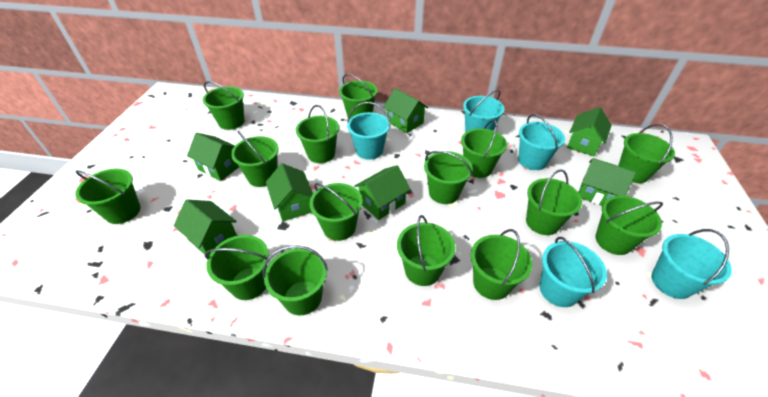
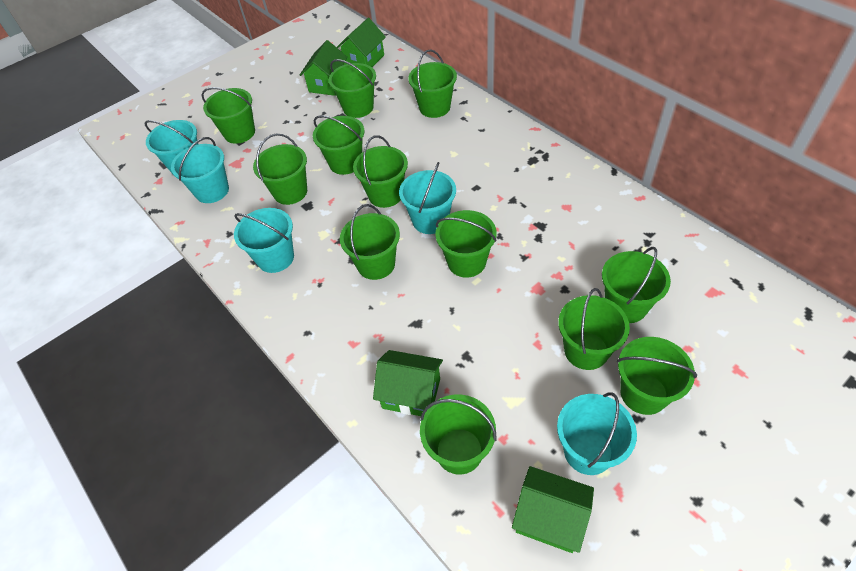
green bucket: 15 -> 12
green house: 7 -> 4

